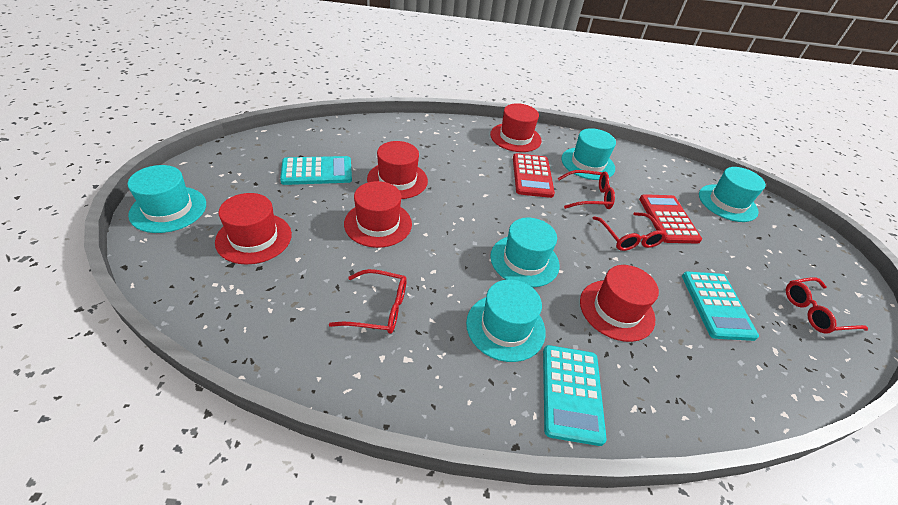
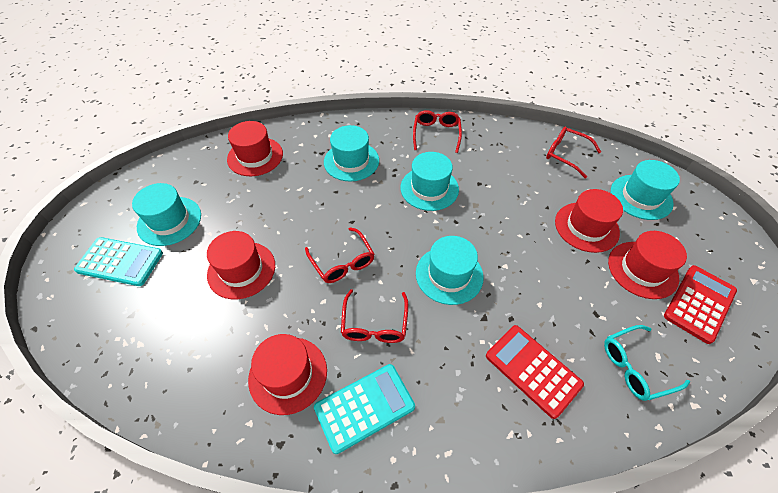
turquoise calculator: 3 -> 2
turquoise glasses: 0 -> 1

